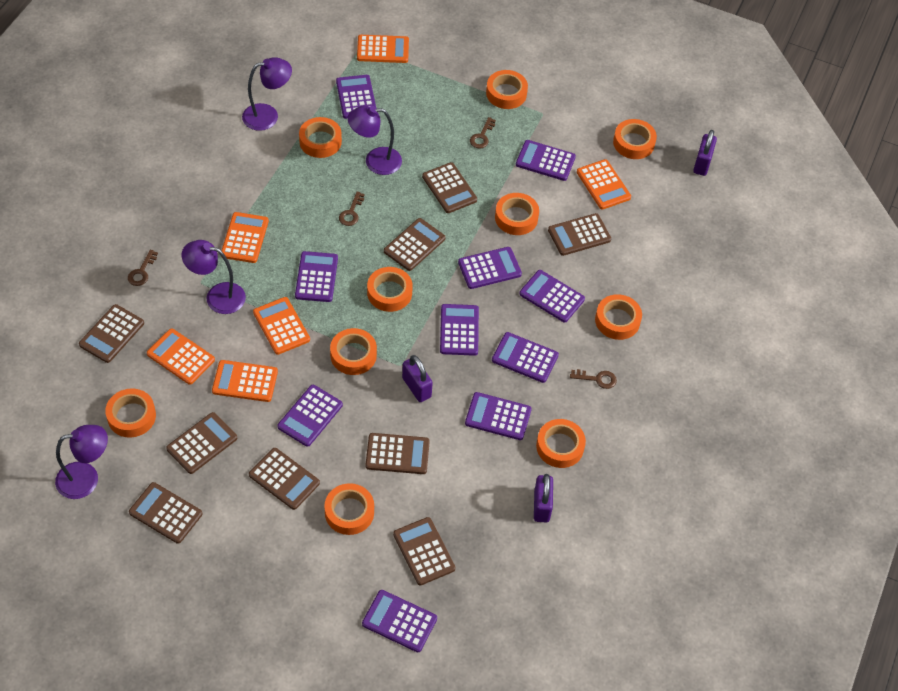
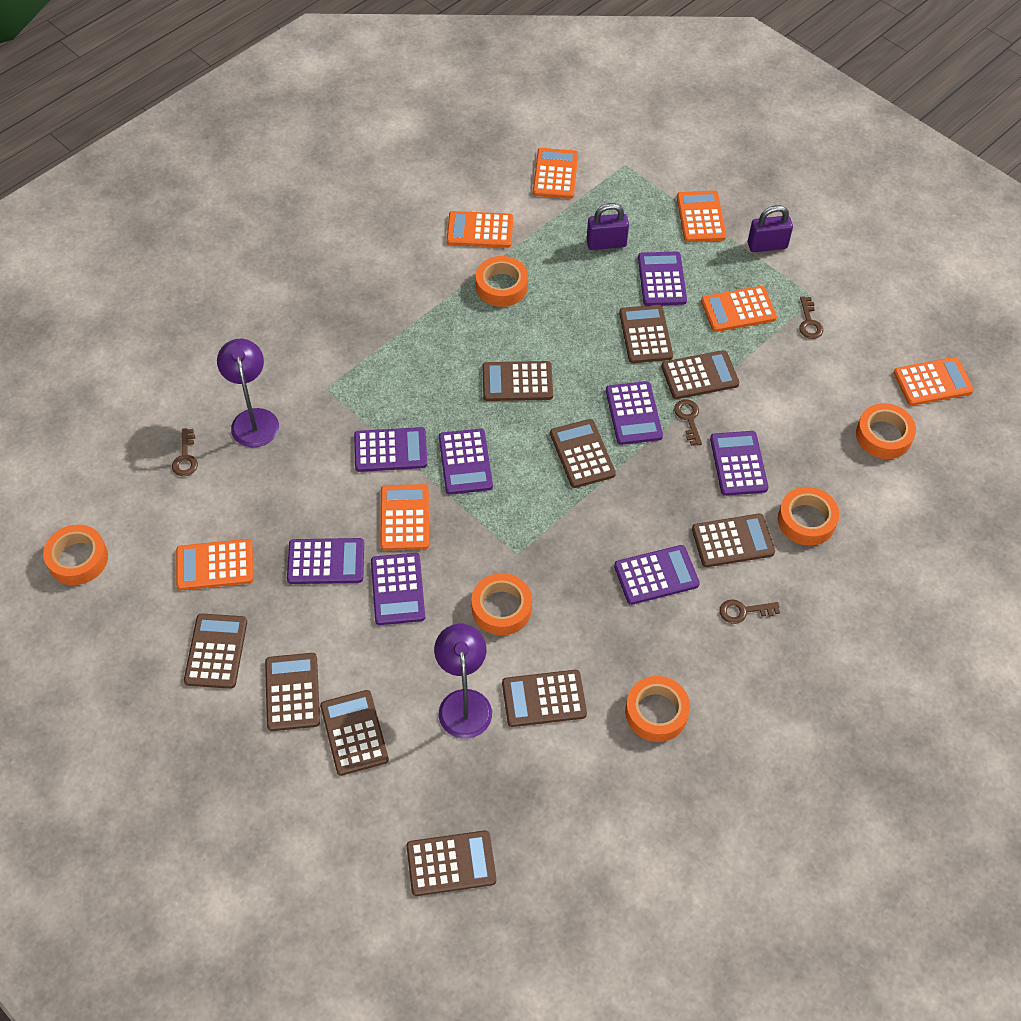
brown calculator: 9 -> 10
orange calculator: 6 -> 7
orange tape: 10 -> 6
purple calculator: 10 -> 8
purple lamp: 4 -> 2
purple padlock: 3 -> 2

